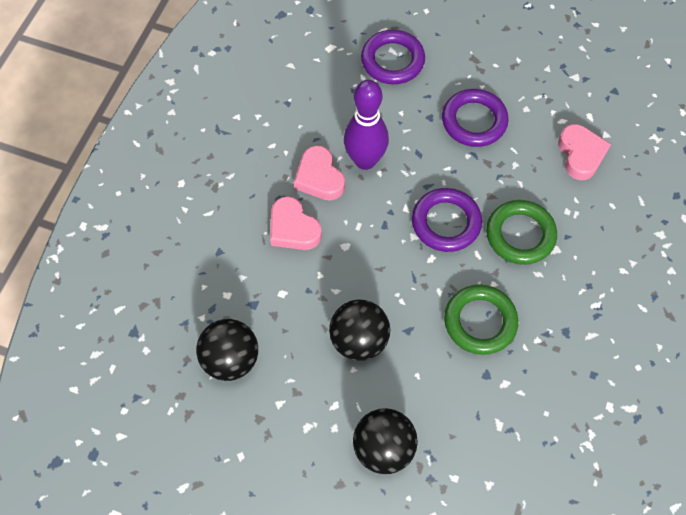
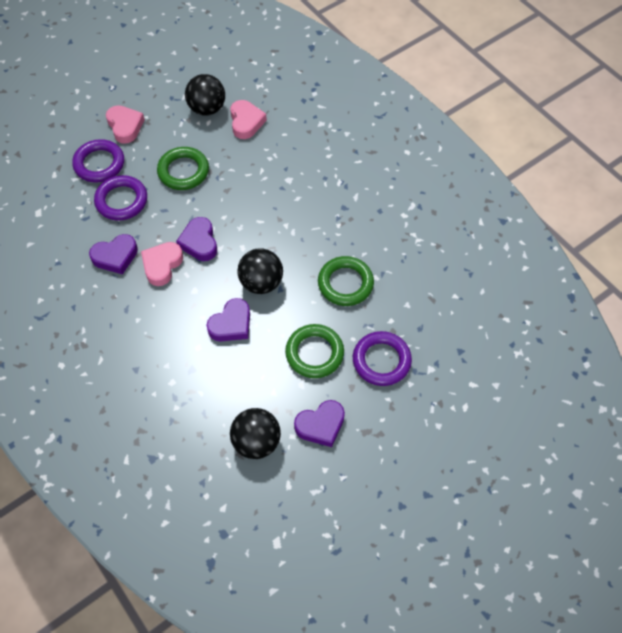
green ring: 2 -> 3
purple bowling pin: 1 -> 0
purple heart: 0 -> 4

